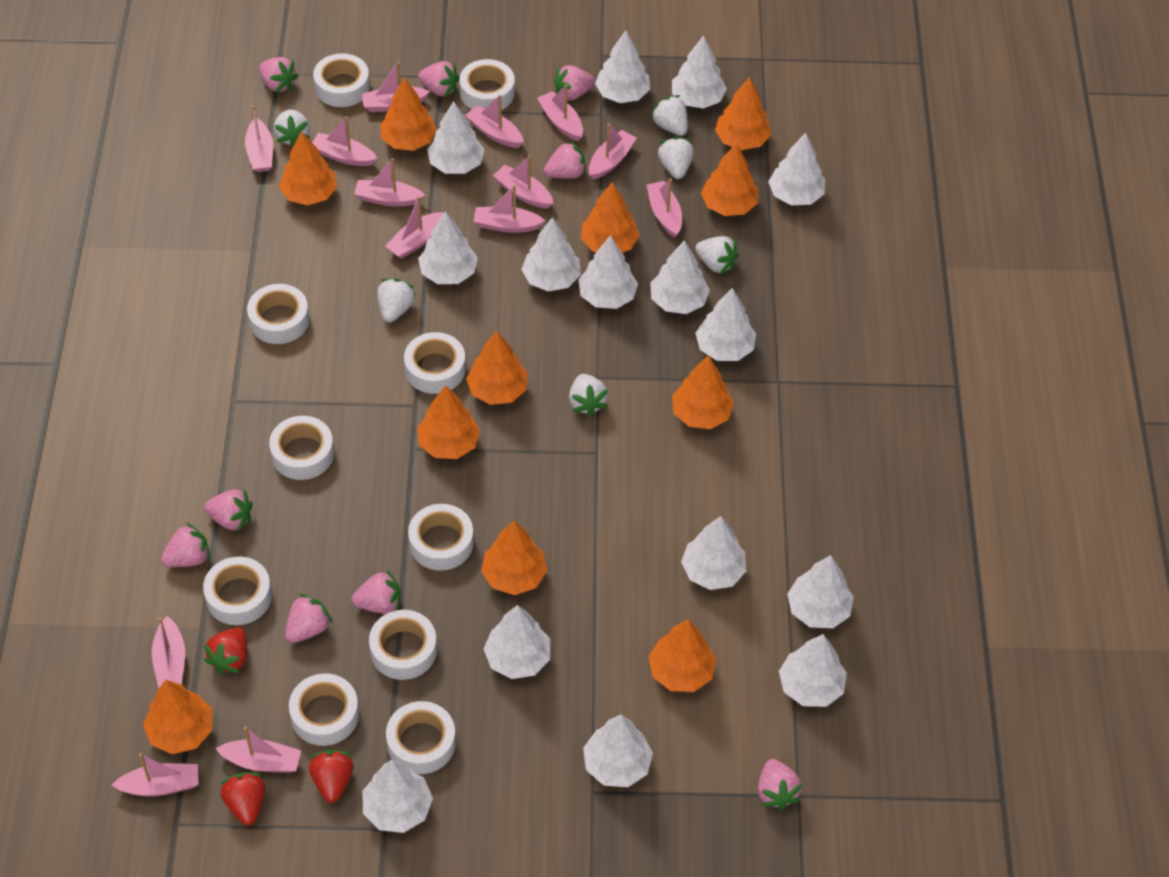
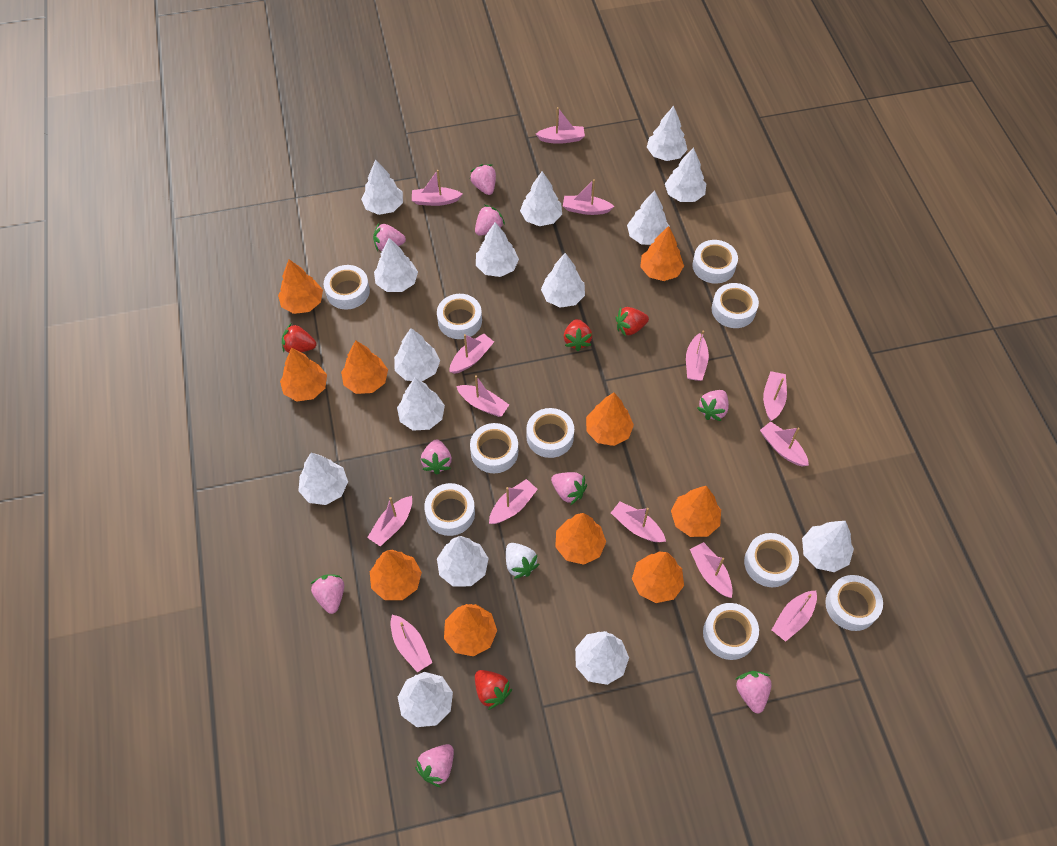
orange tree: 11 -> 10
red strawberry: 3 -> 4
white strawberry: 6 -> 1

